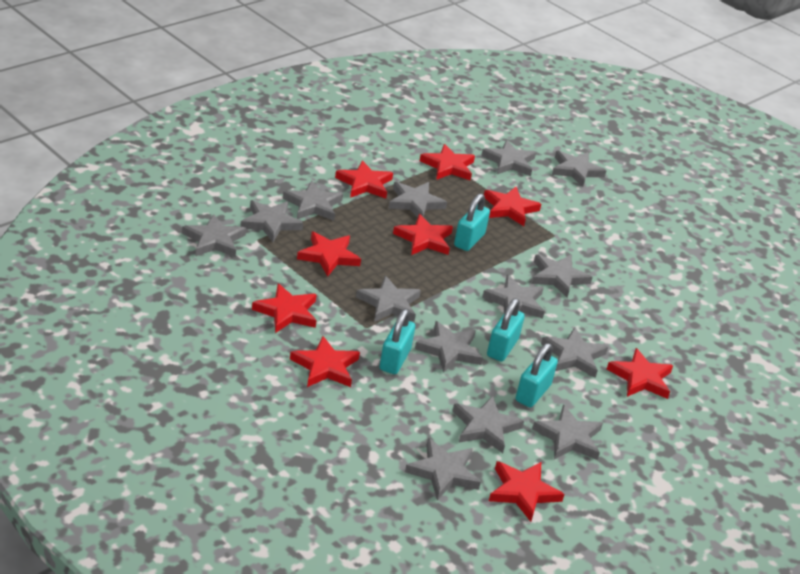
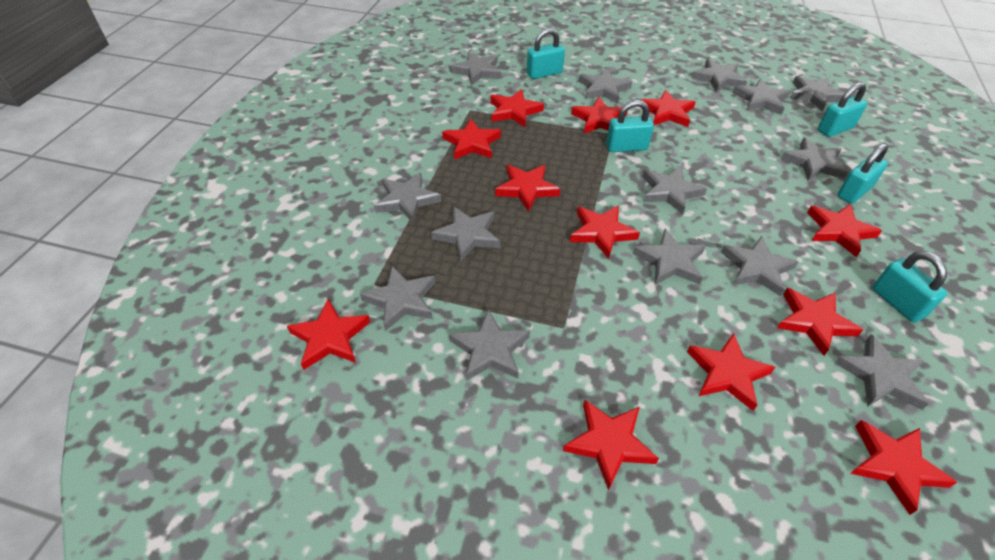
red star: 9 -> 12
turquoise padlock: 4 -> 5

